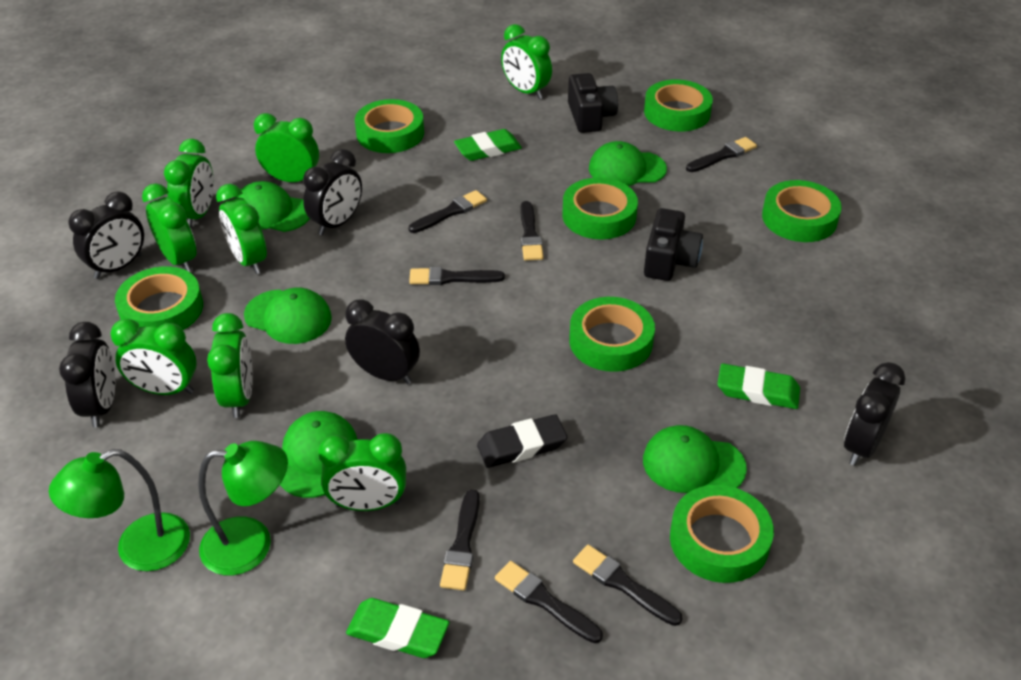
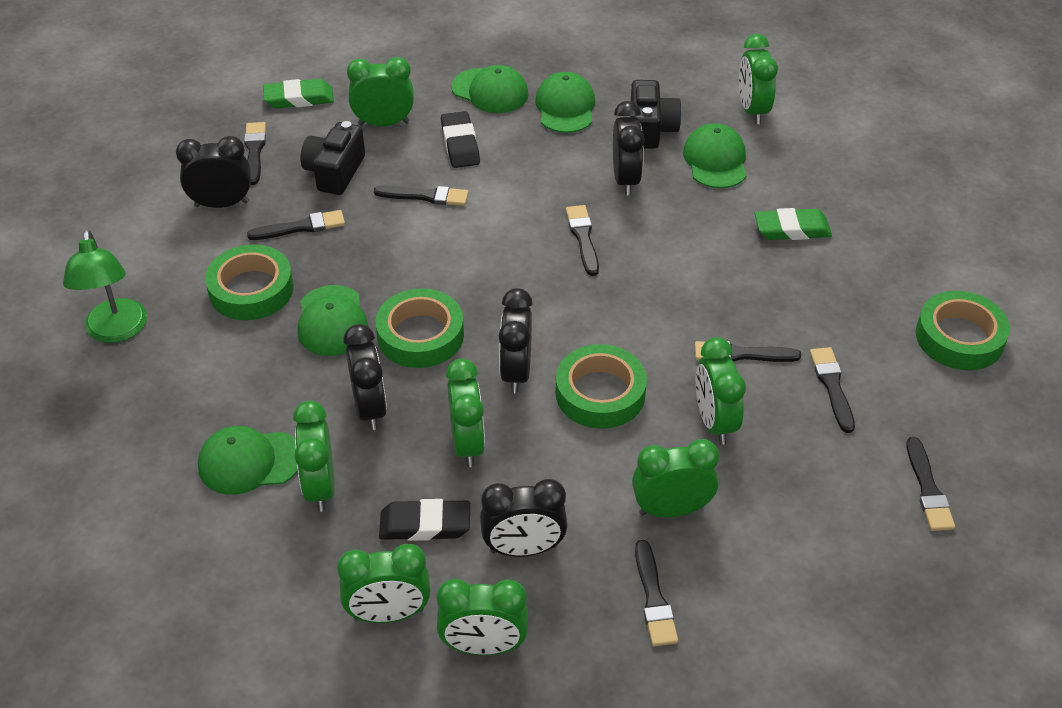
black brush: 7 -> 8
black eraser: 1 -> 2
green eraser: 3 -> 2
green lamp: 2 -> 1
green tape: 7 -> 4

